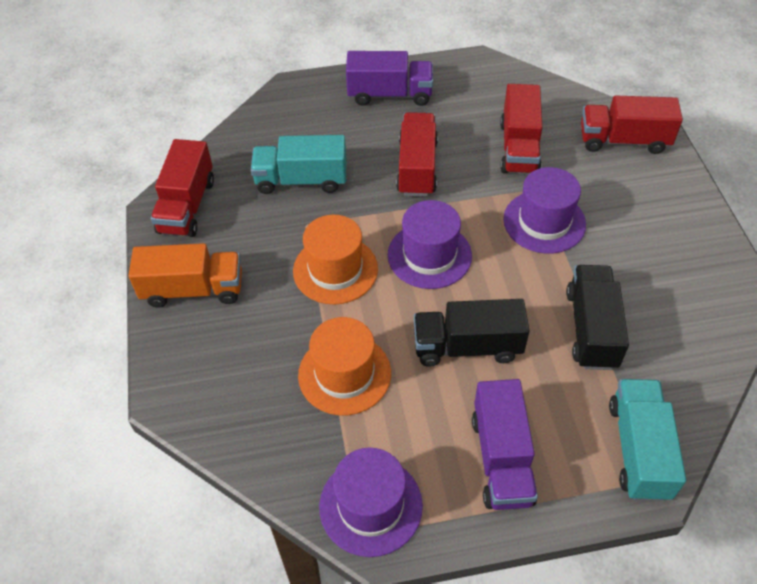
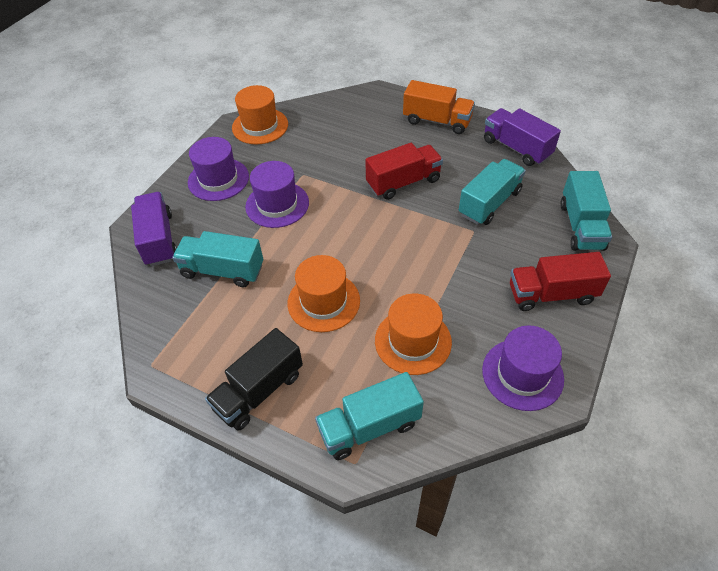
black truck: 2 -> 1
orange hat: 2 -> 3
red truck: 4 -> 2
turquoise truck: 2 -> 4

